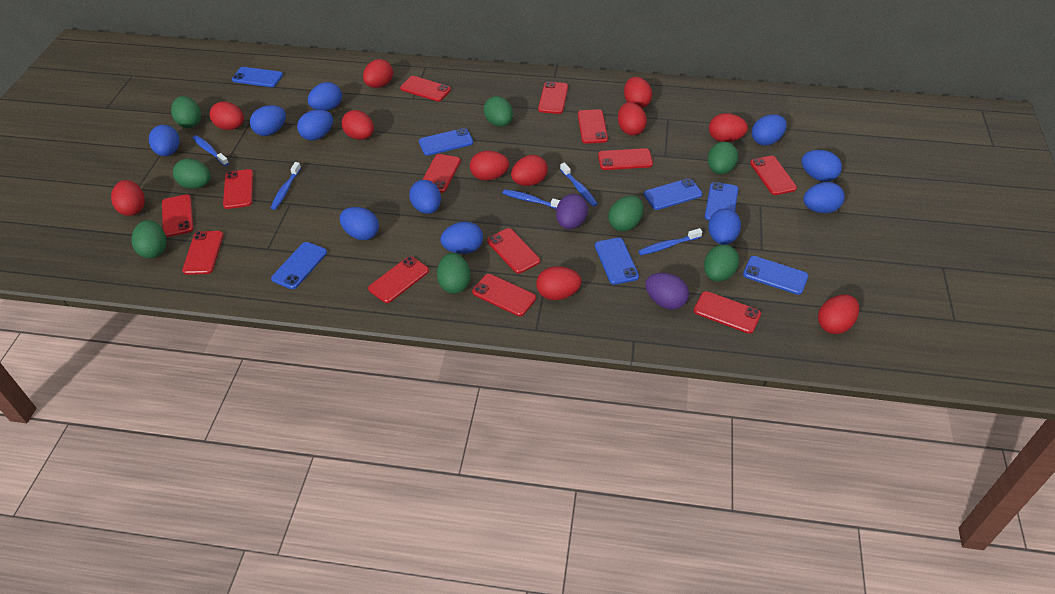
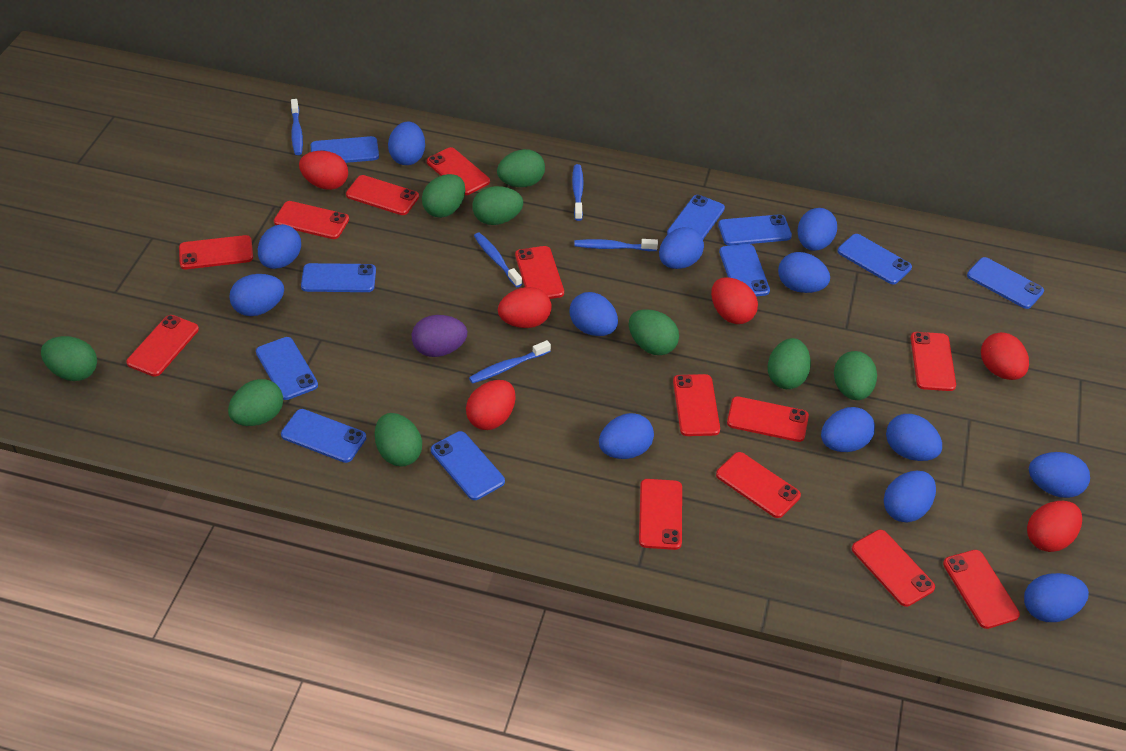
blue egg: 11 -> 13
blue phone: 7 -> 10
green egg: 8 -> 9
purple egg: 2 -> 1
red egg: 11 -> 6

